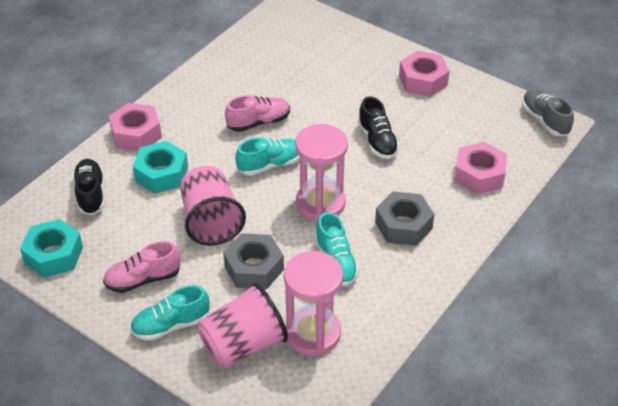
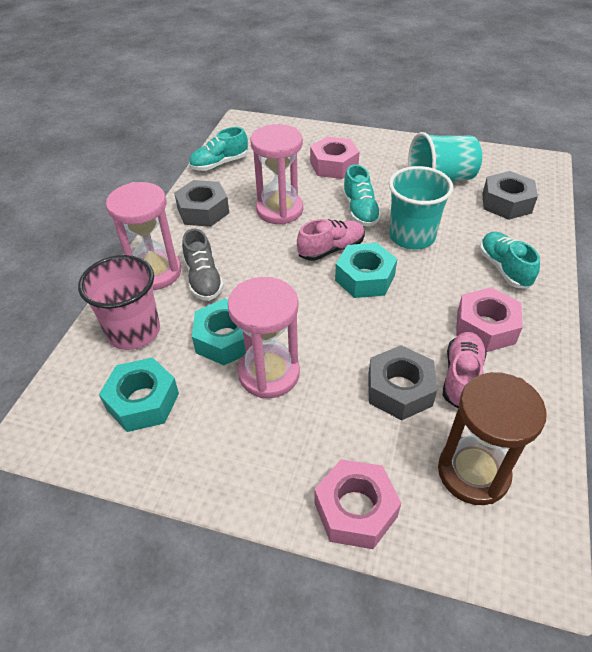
black shoe: 2 -> 0
brown hourglass: 0 -> 1
grey nut: 2 -> 3
pink cup: 2 -> 1
pink hourglass: 2 -> 3
turquoise cup: 0 -> 2
turquoise nut: 2 -> 3

